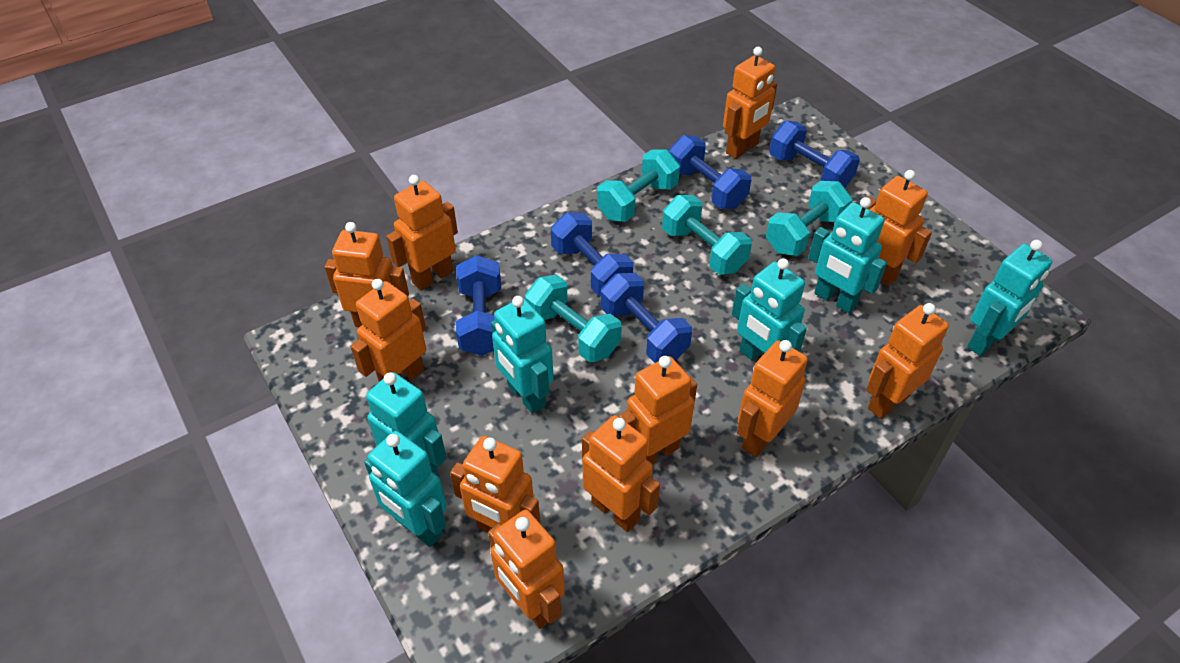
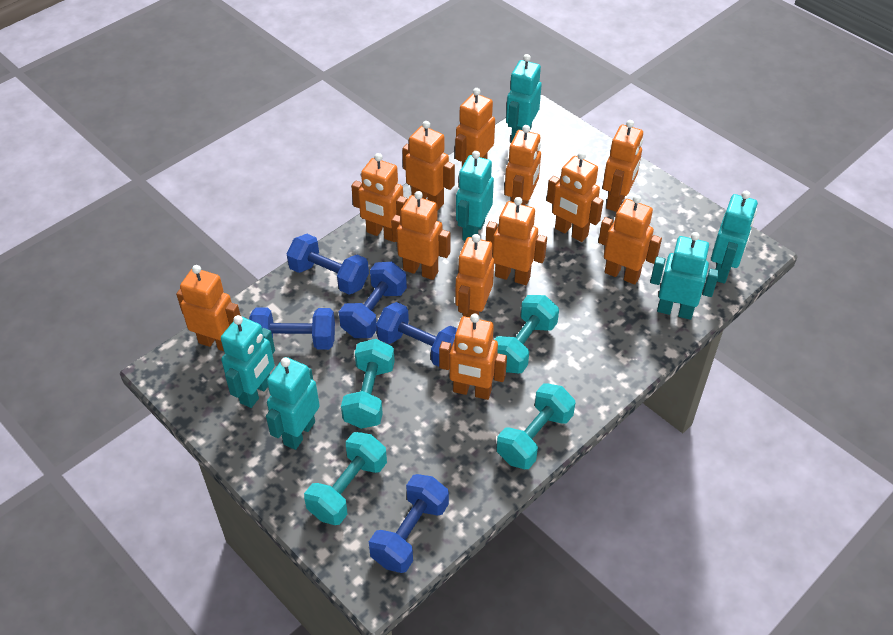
orange robot: 11 -> 12

